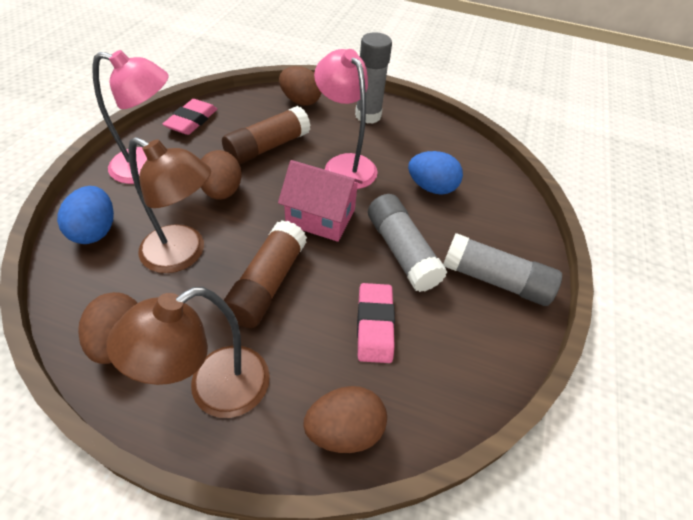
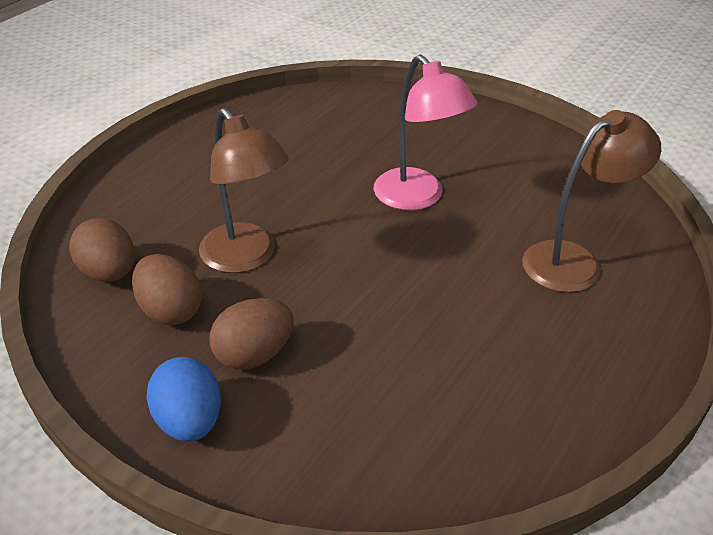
blue egg: 2 -> 1
brown egg: 4 -> 3
brown glue stick: 2 -> 0
grey glue stick: 3 -> 0
pink eraser: 2 -> 0
pink house: 1 -> 0
pink lamp: 2 -> 1

